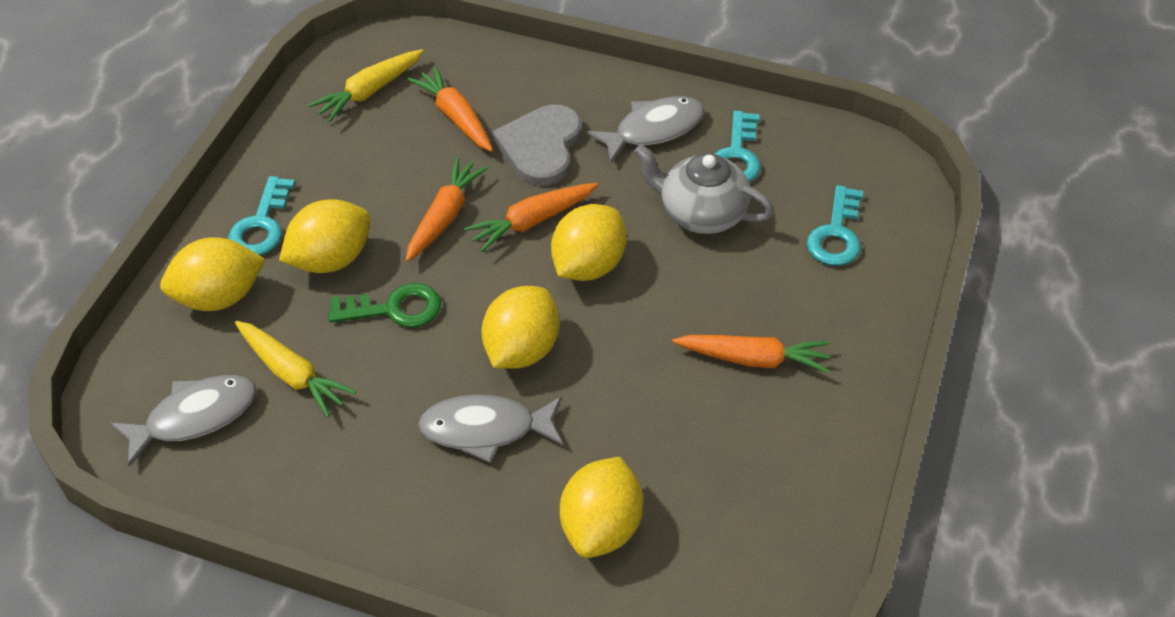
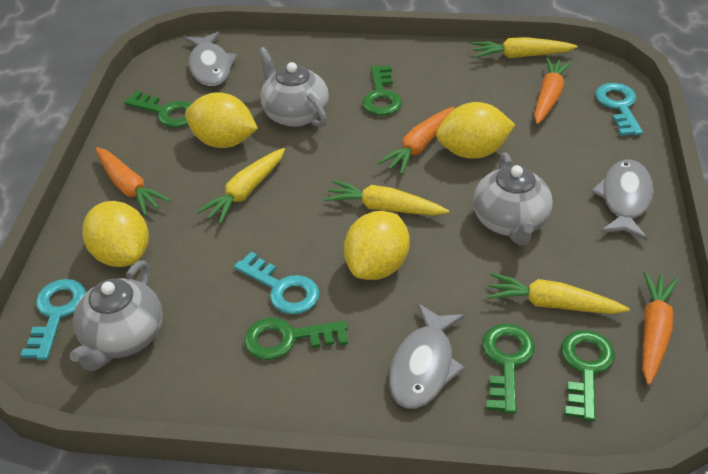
green key: 1 -> 5
grey heart: 1 -> 0
grey teapot: 1 -> 3
yellow carrot: 2 -> 4
yellow lemon: 5 -> 4

